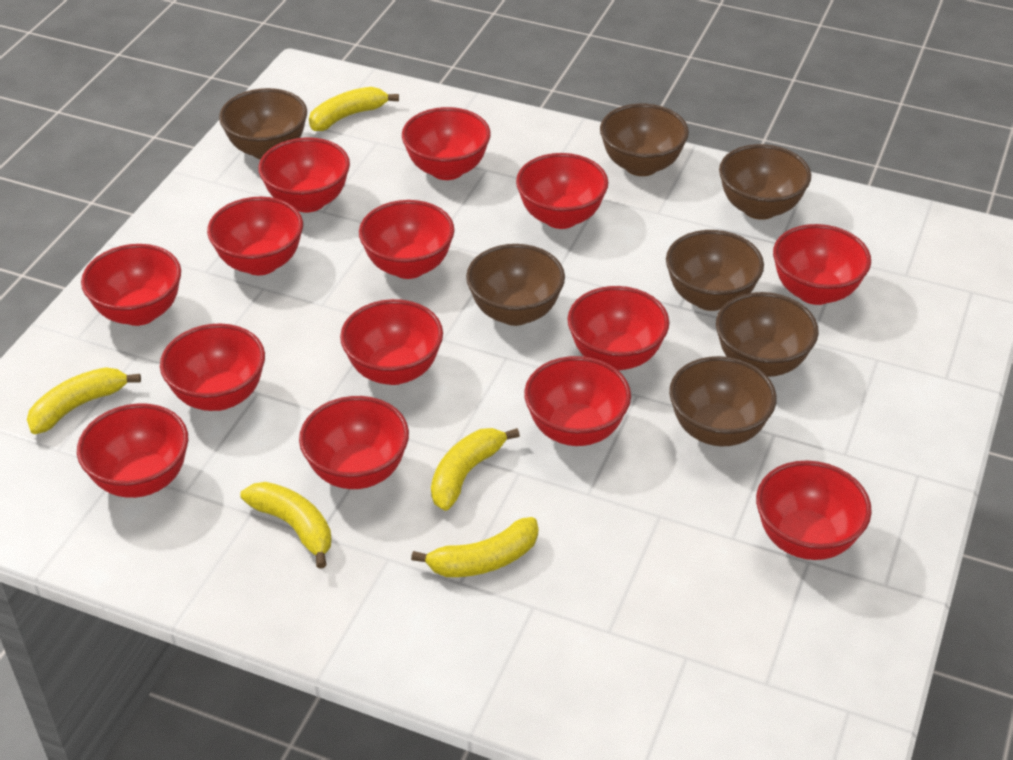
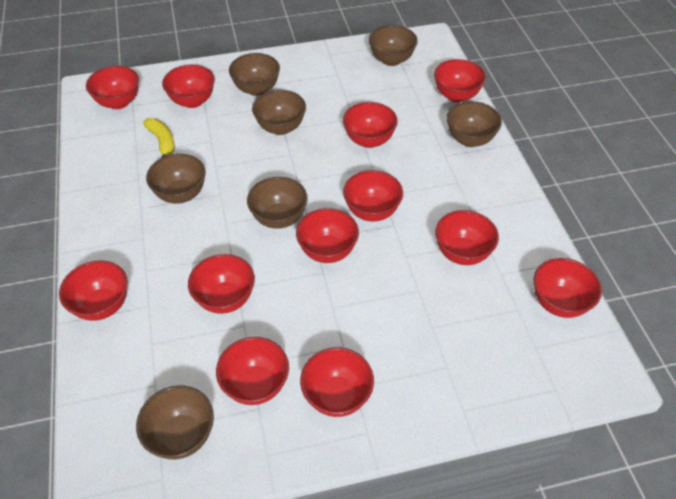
red bowl: 14 -> 12
yellow banana: 5 -> 1

